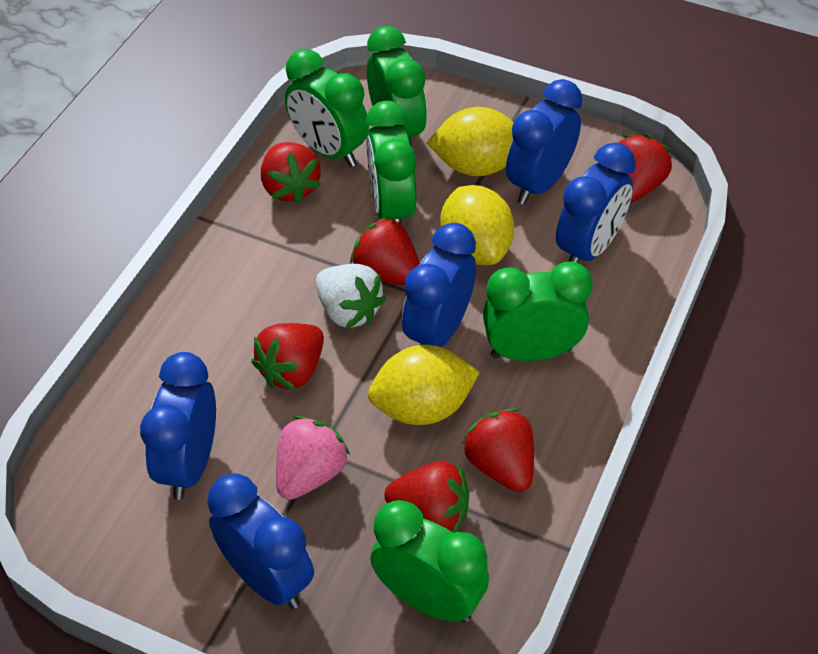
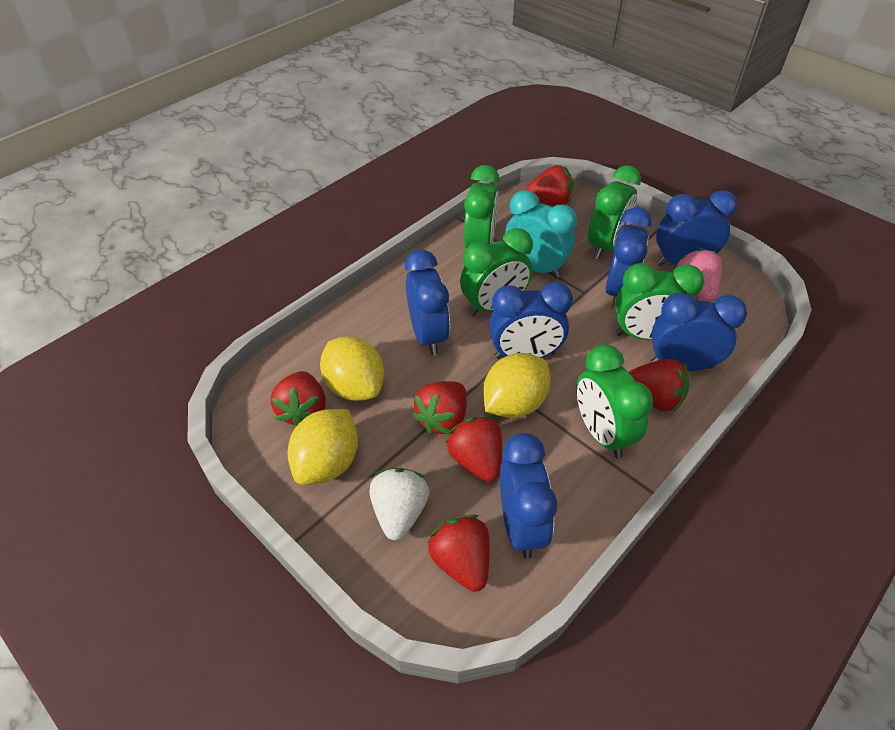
blue clock: 5 -> 6
turquoise clock: 0 -> 1

